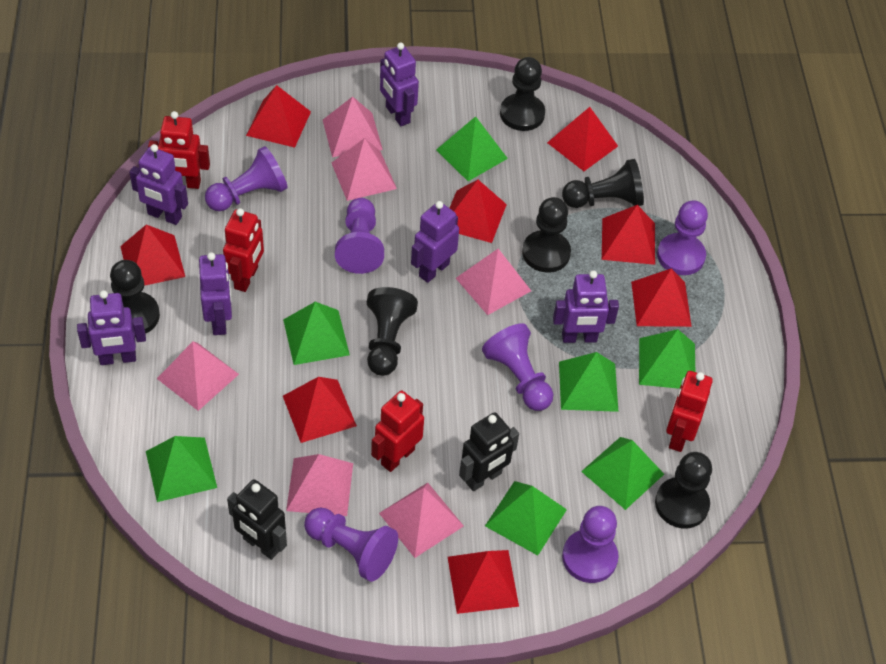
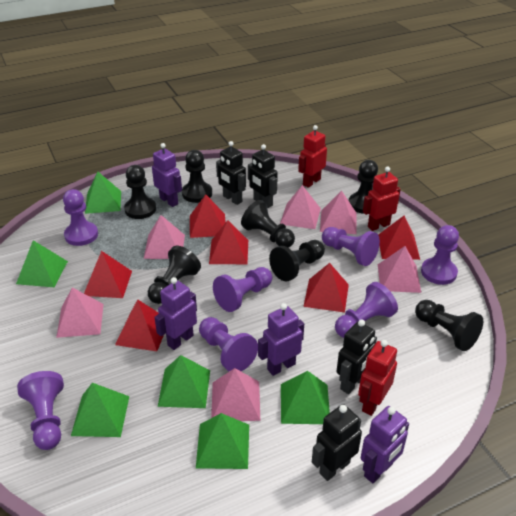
black pawn: 6 -> 7
black robot: 2 -> 4
green pyramid: 7 -> 6
purple pawn: 6 -> 7
purple robot: 6 -> 4
red pyramid: 8 -> 6
red robot: 4 -> 3

